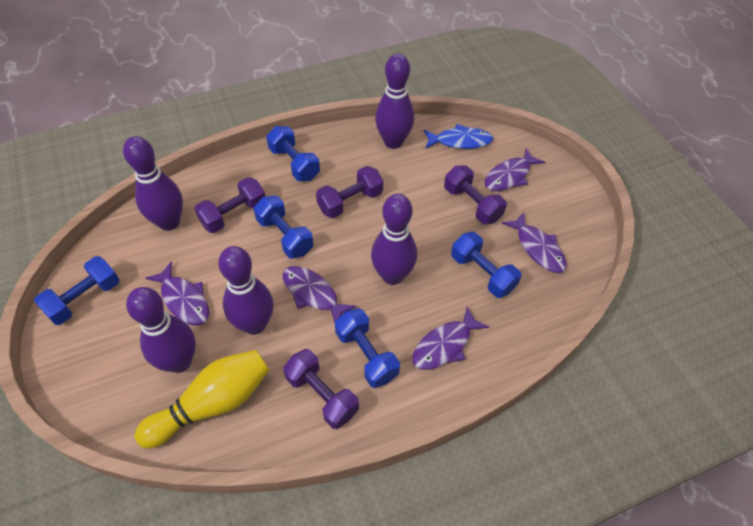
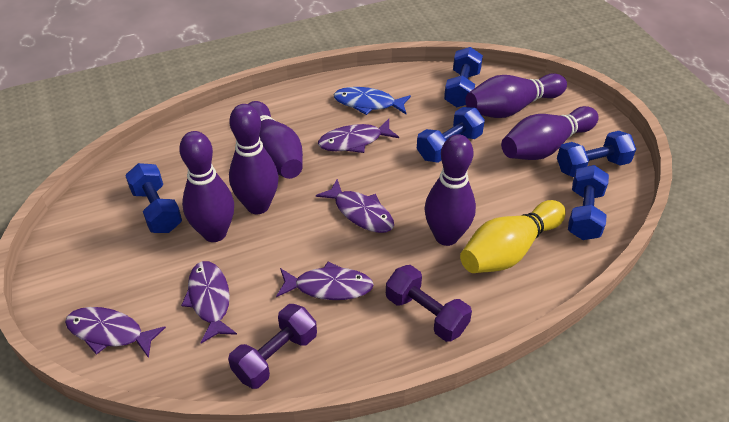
purple bowling pin: 5 -> 6
purple dumbbell: 4 -> 2

